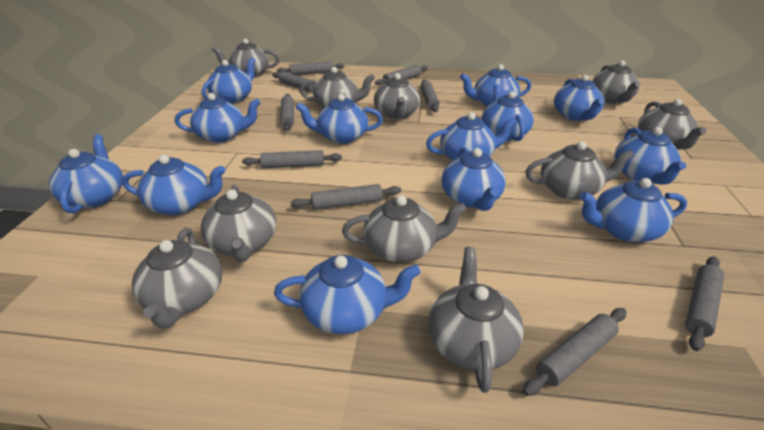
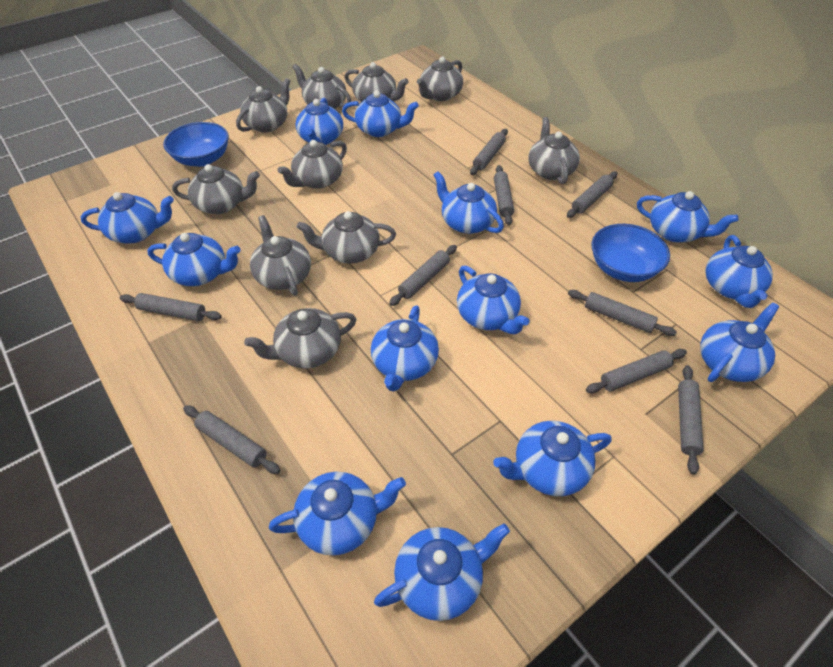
blue bowl: 0 -> 2

